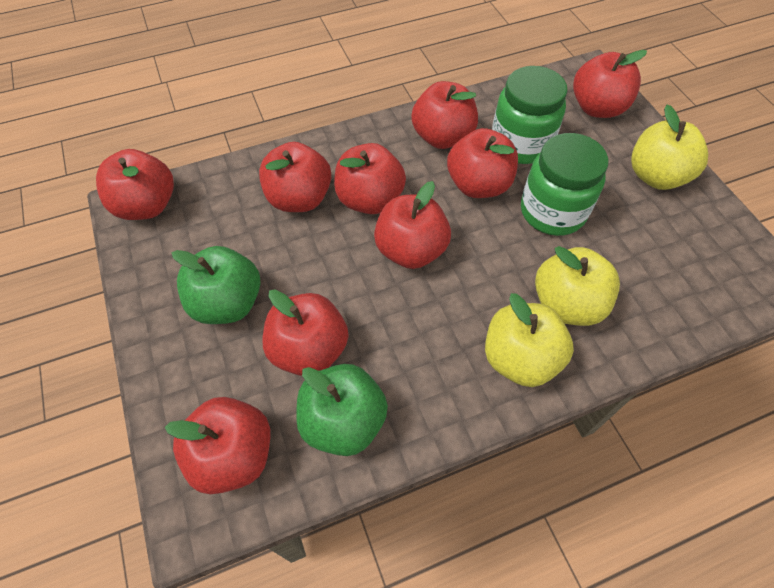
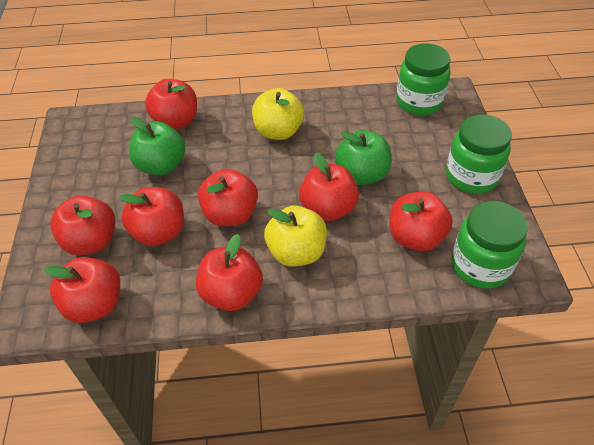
green jar: 2 -> 3
red apple: 9 -> 8
yellow apple: 3 -> 2

